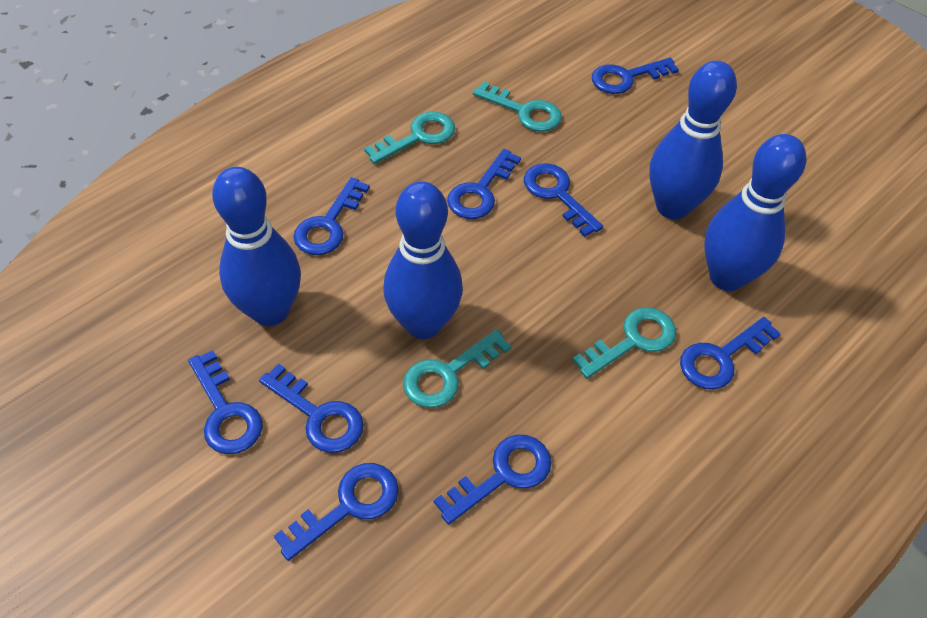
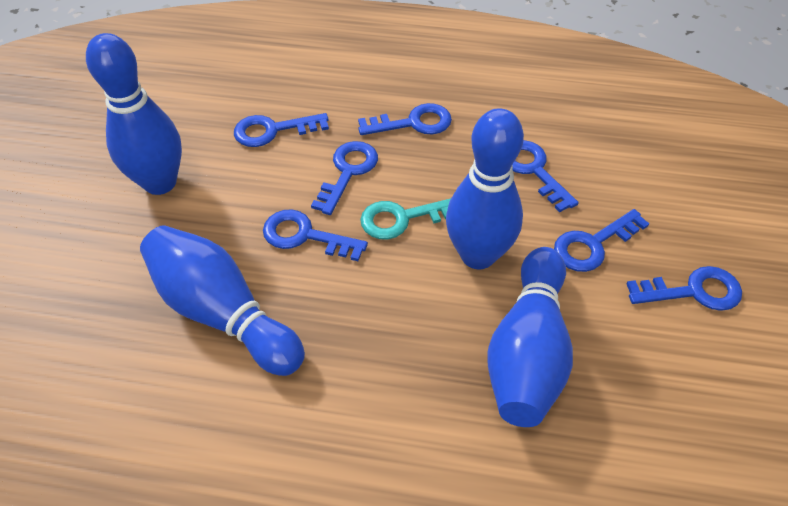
blue key: 9 -> 7
turquoise key: 4 -> 1

